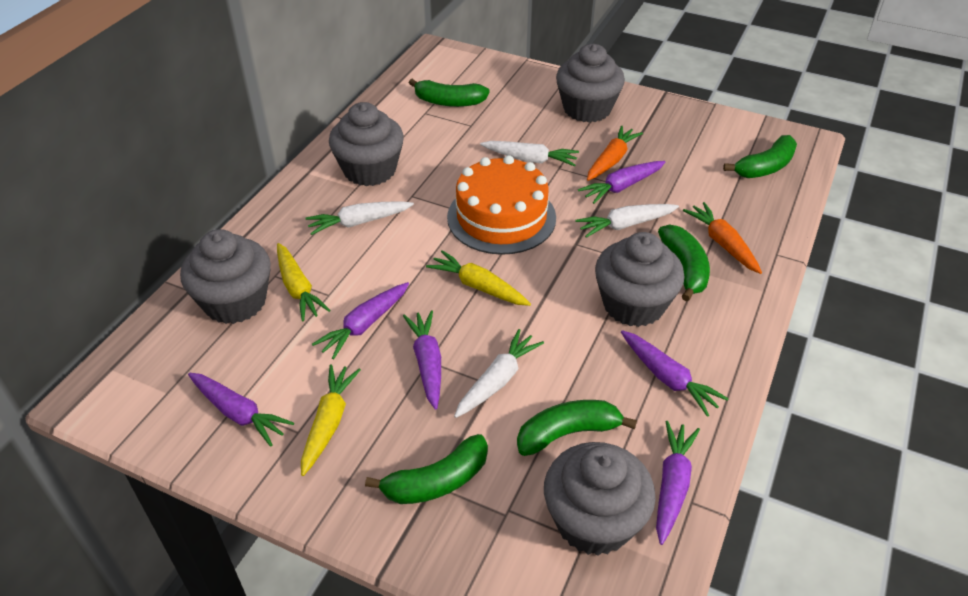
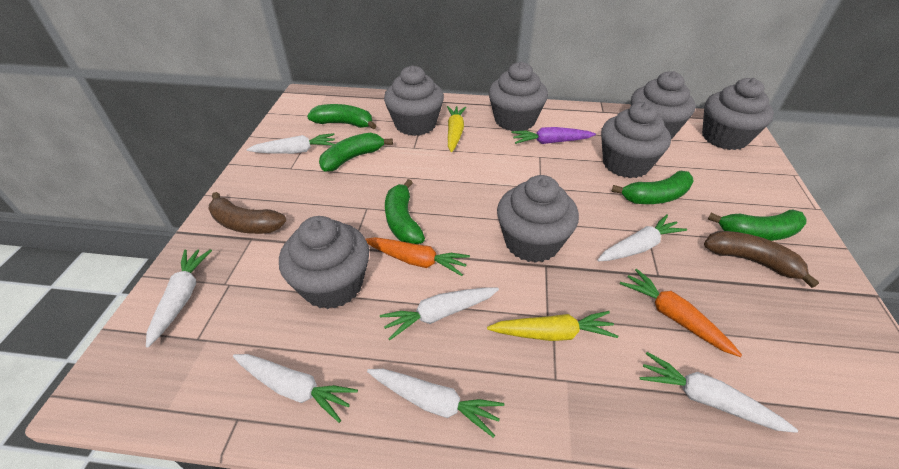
brown banana: 0 -> 2
grey cupcake: 5 -> 7
orange cake: 1 -> 0
purple carrot: 6 -> 1
white carrot: 4 -> 7
yellow carrot: 3 -> 2

